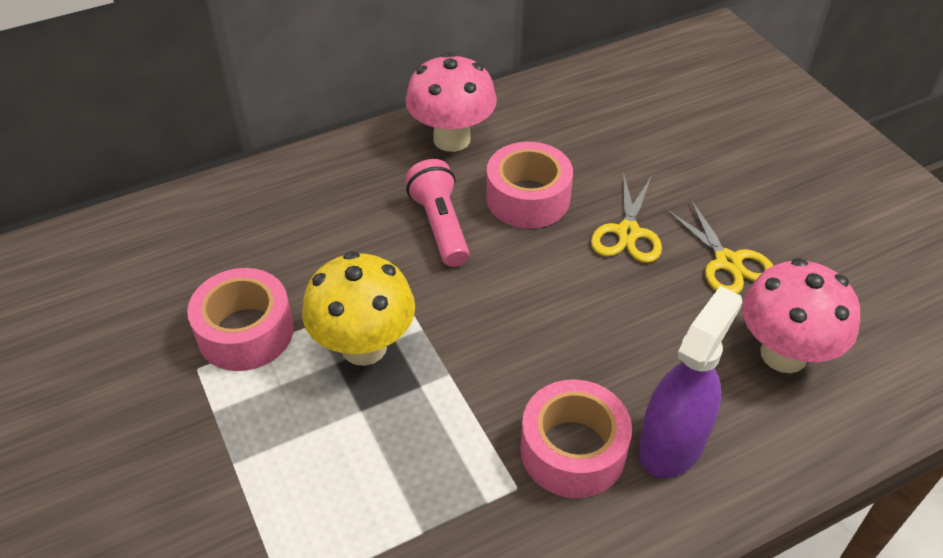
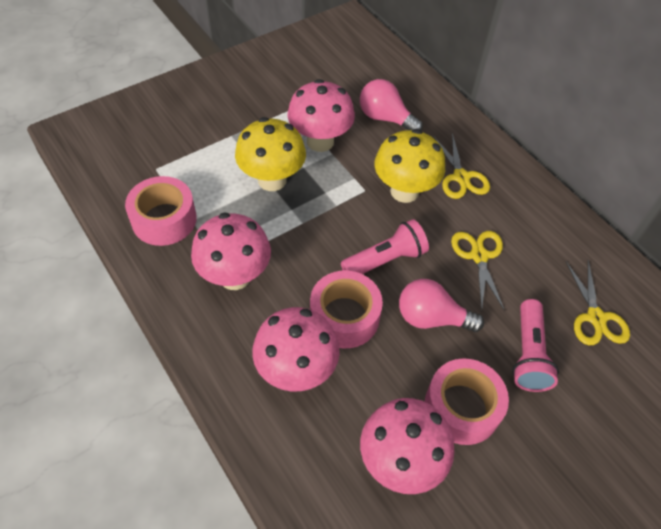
pink flashlight: 1 -> 2
pink light bulb: 0 -> 2
pink mushroom: 2 -> 4
purple spray bottle: 1 -> 0
yellow mushroom: 1 -> 2
yellow scissors: 2 -> 3

